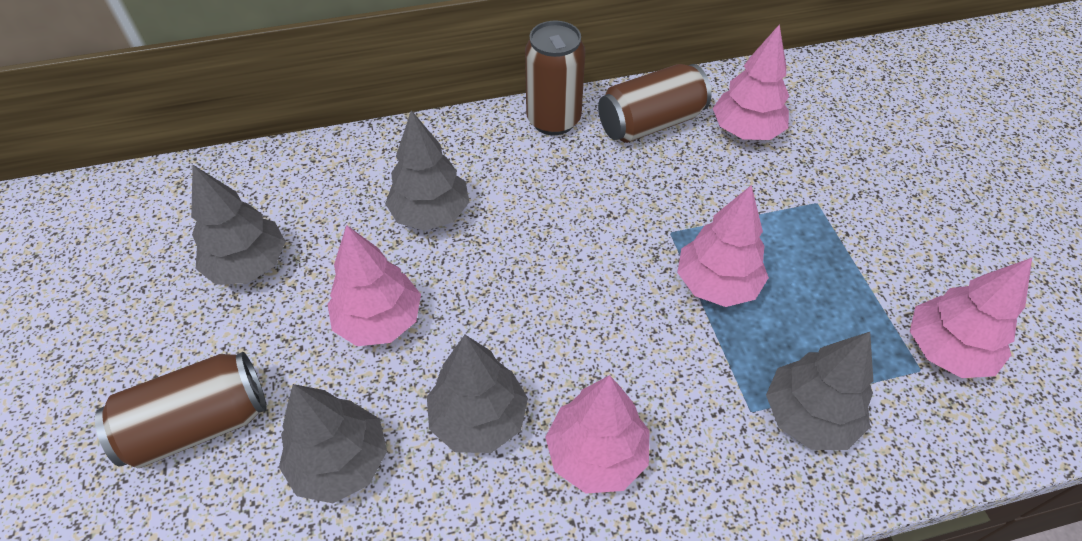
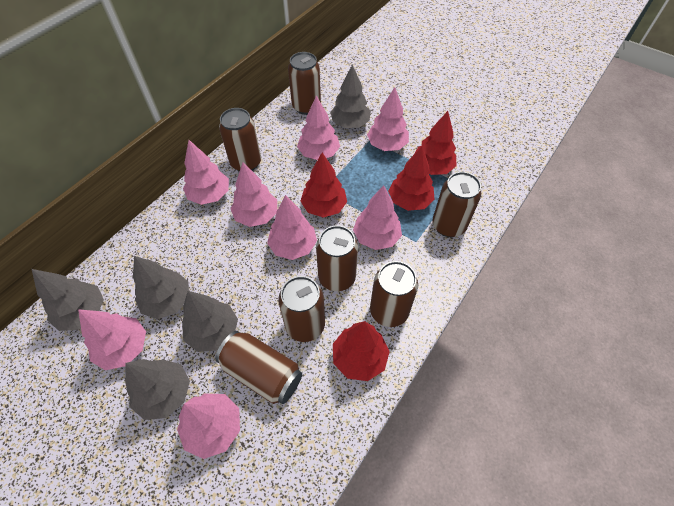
brown can: 3 -> 7
pink tree: 5 -> 8
red tree: 0 -> 4

